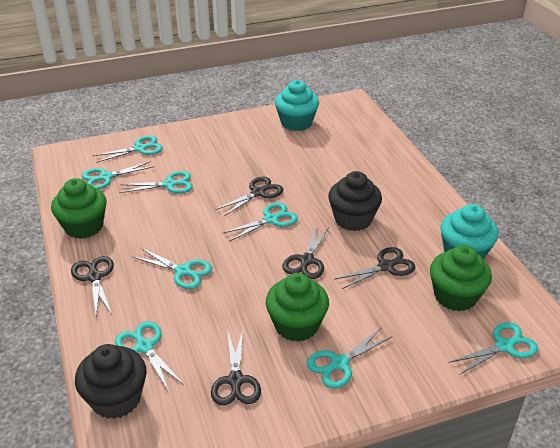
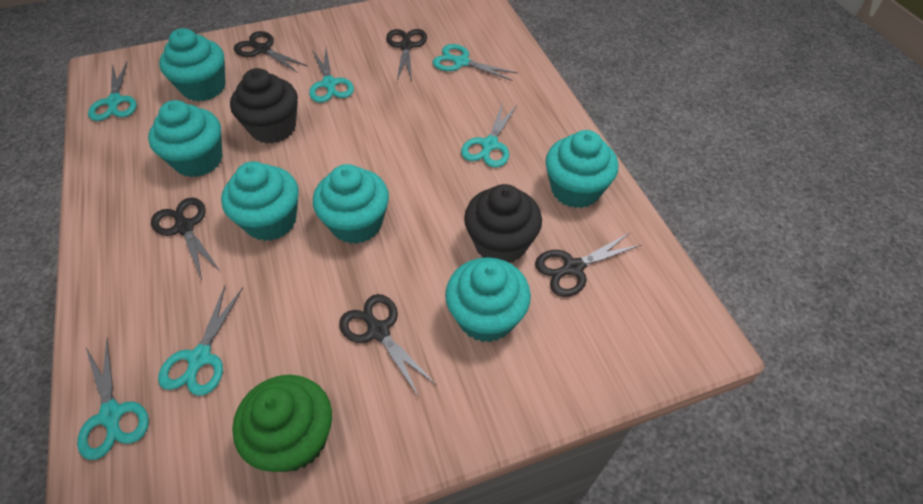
green cupcake: 3 -> 1
turquoise cupcake: 2 -> 6
turquoise scissors: 8 -> 6

